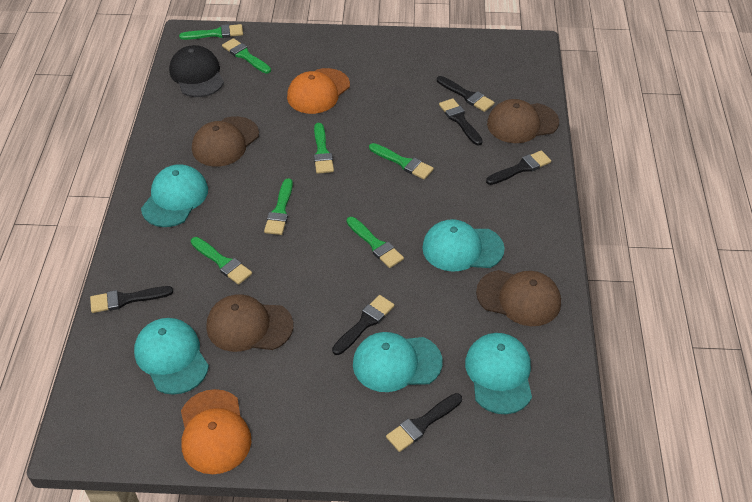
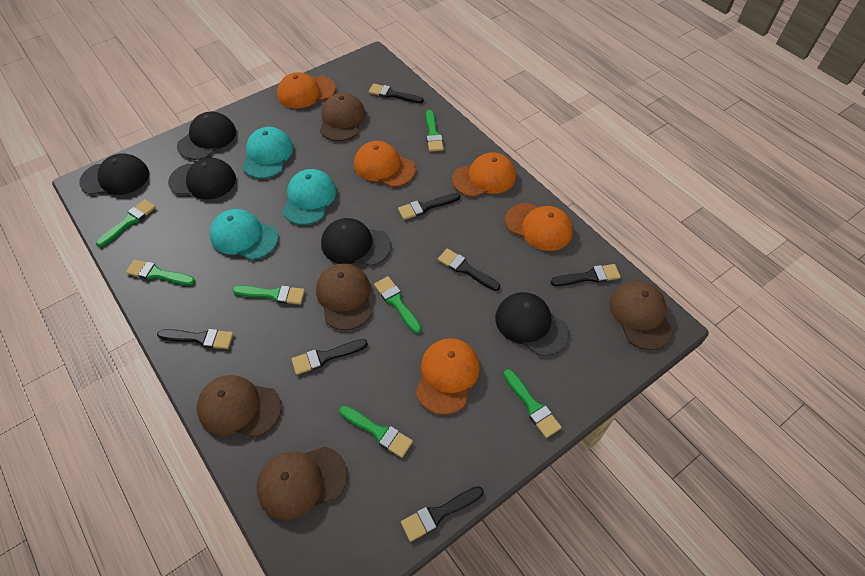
black brush: 6 -> 7
black cap: 1 -> 5
brown cap: 4 -> 5
orange cap: 2 -> 5
turquoise cap: 5 -> 3

